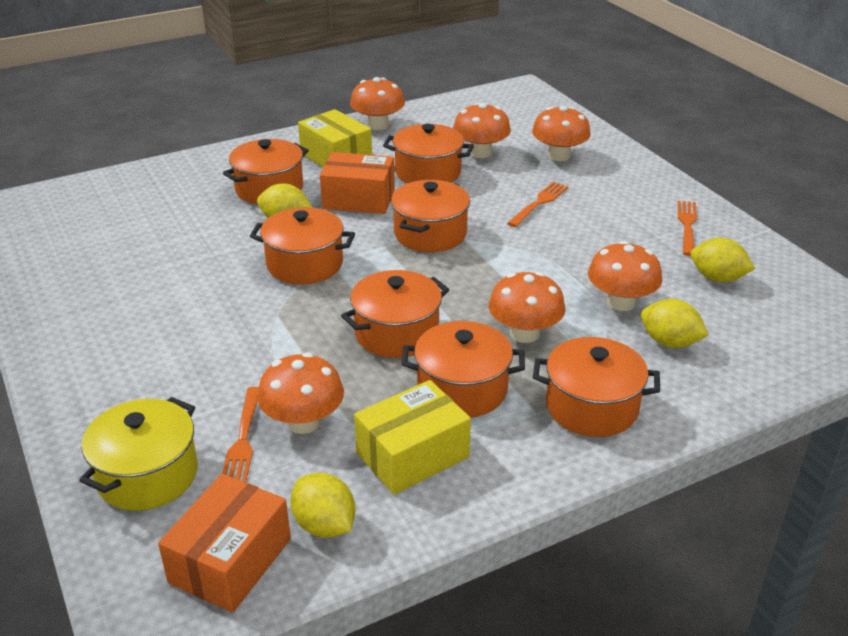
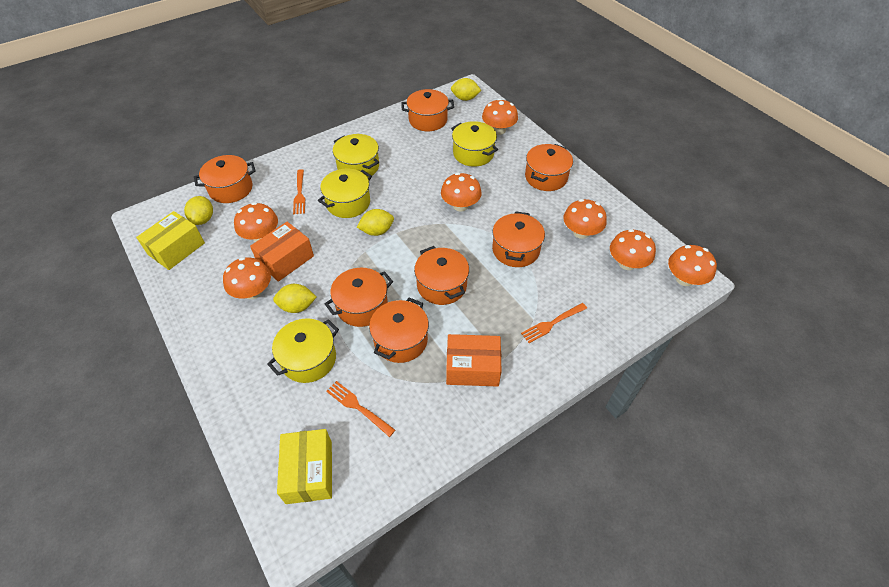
orange mushroom: 6 -> 7
yellow pot: 1 -> 4

